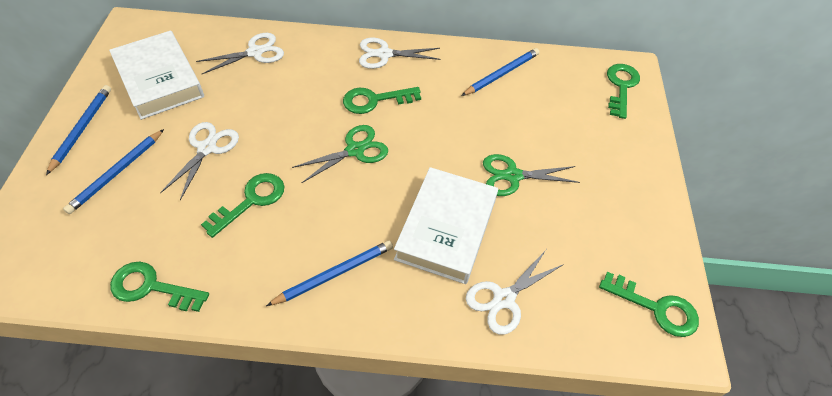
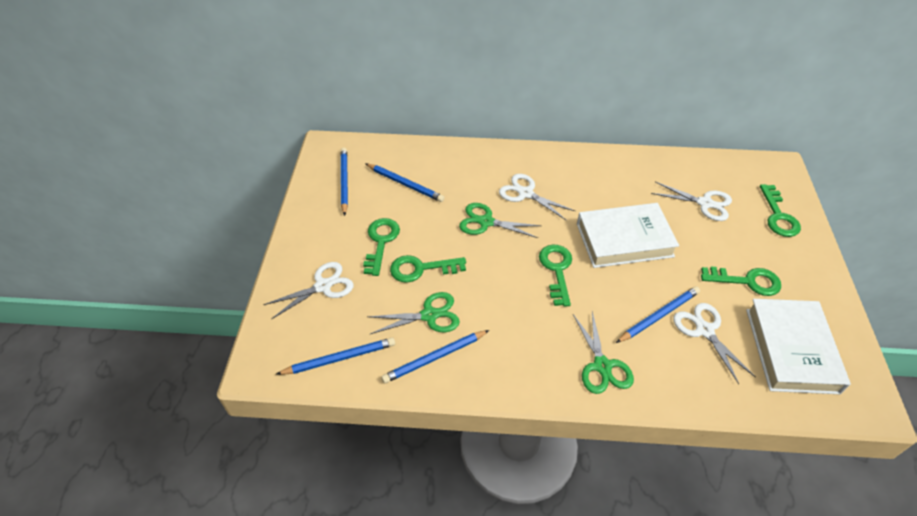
blue pencil: 4 -> 5
green scissors: 2 -> 3

